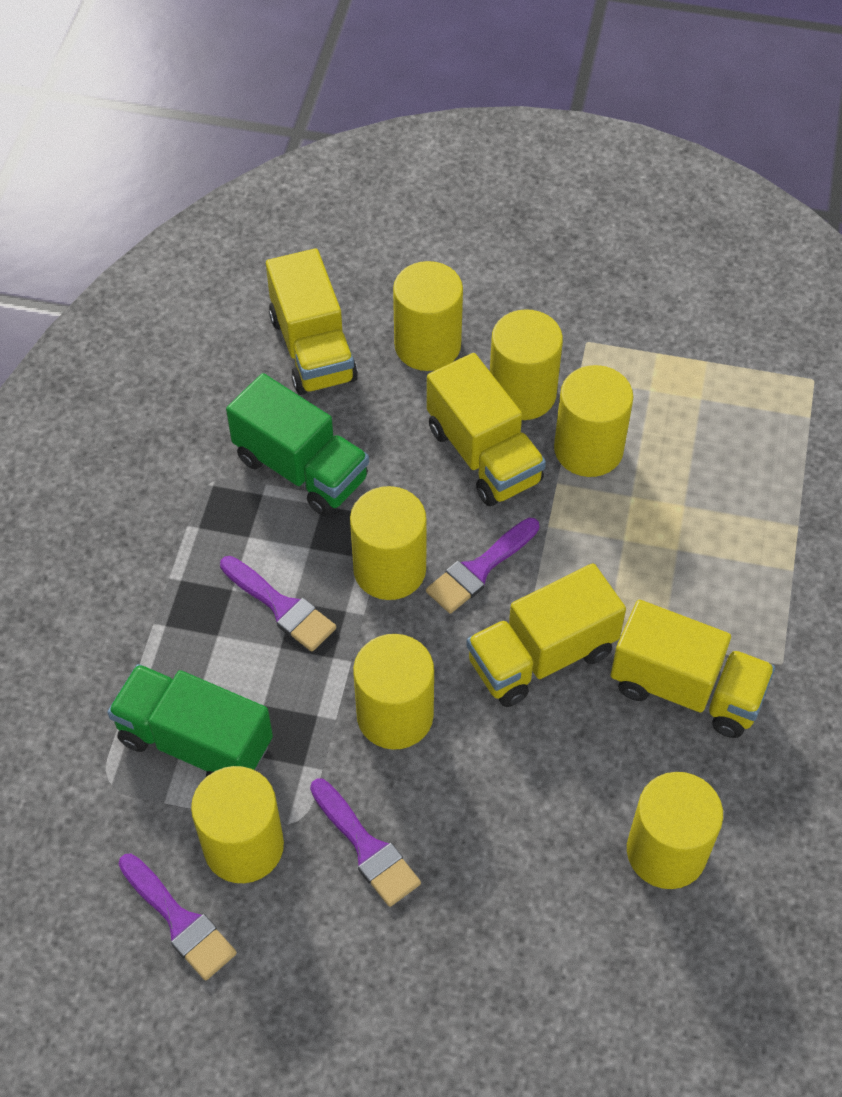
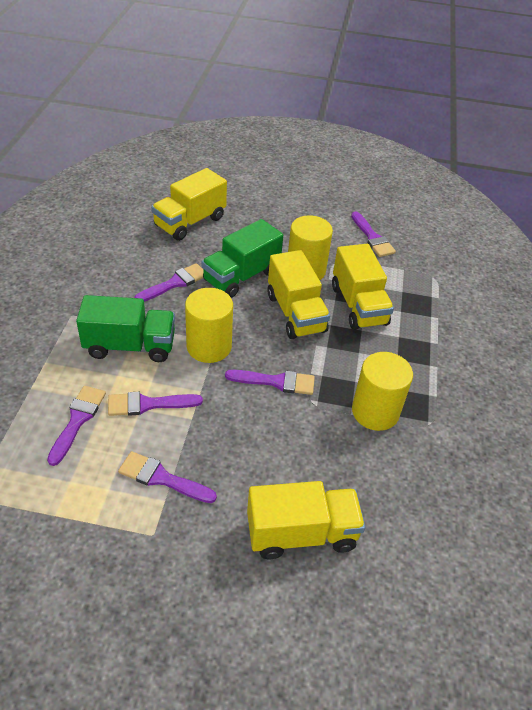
purple brush: 4 -> 6
yellow cylinder: 7 -> 3

